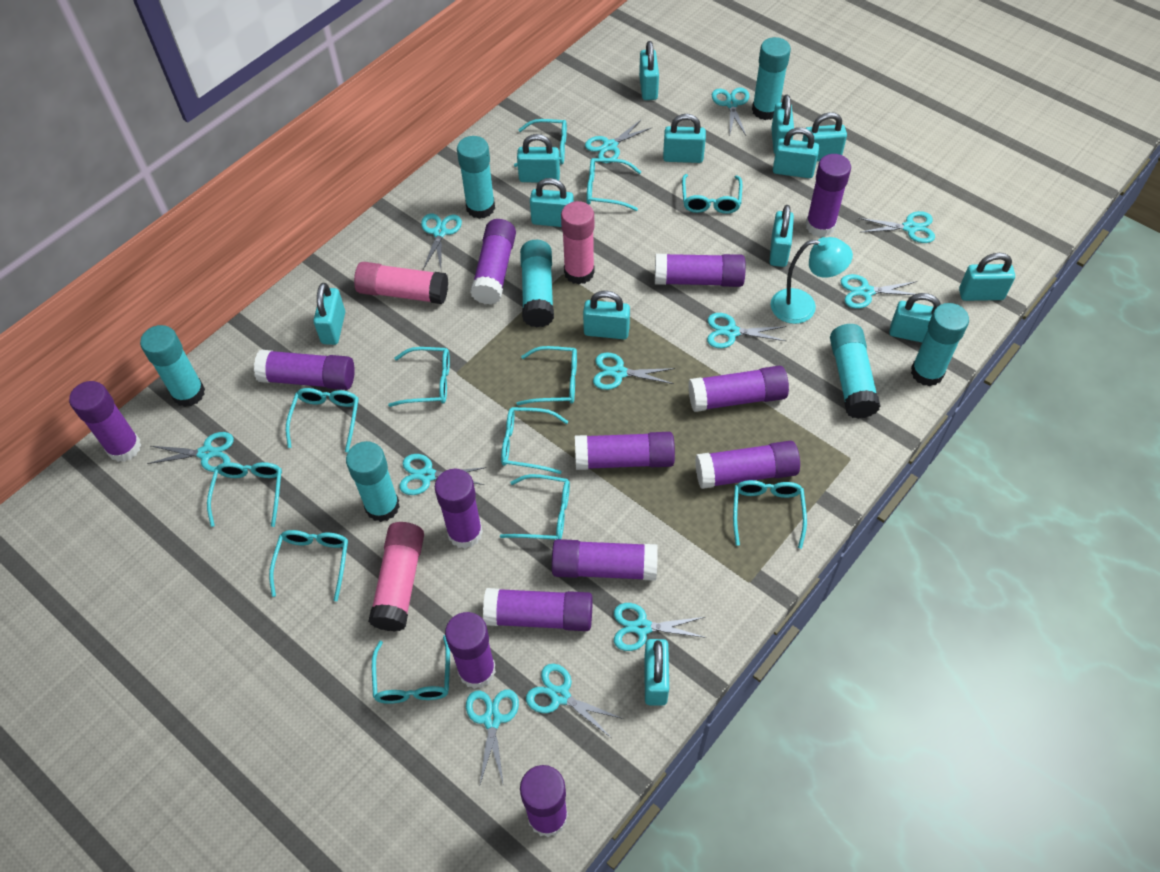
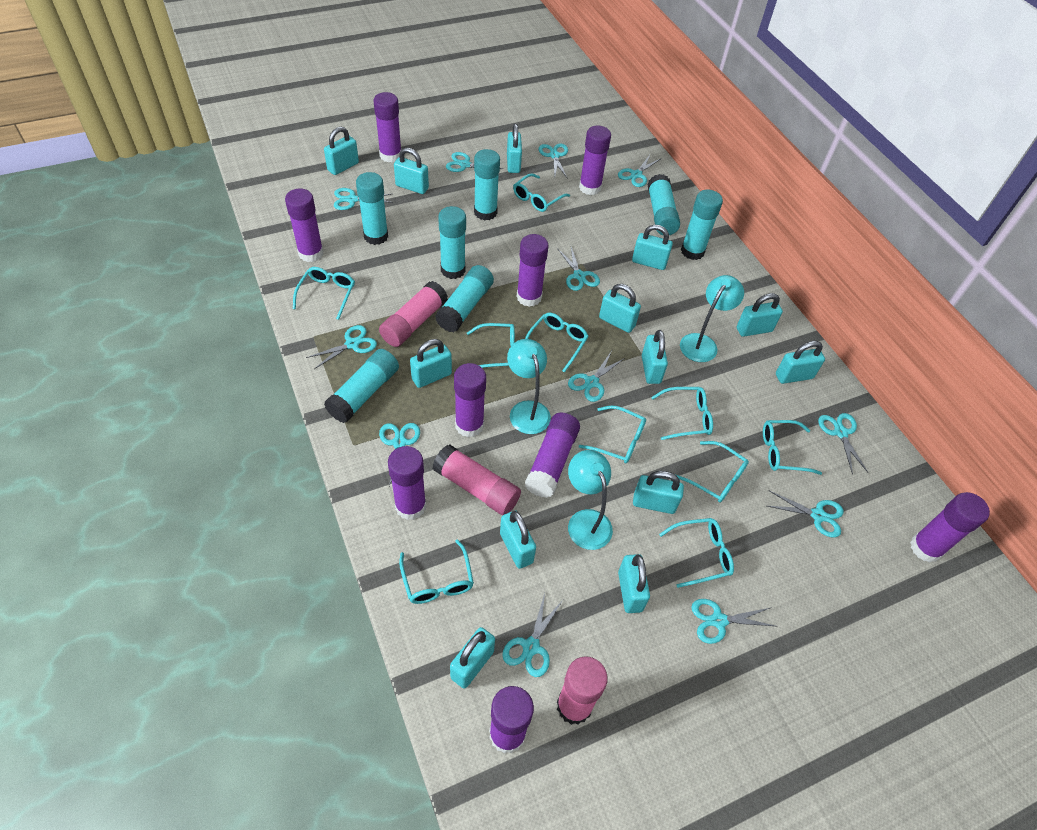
purple glue stick: 13 -> 9
turquoise glasses: 12 -> 10
turquoise lamp: 1 -> 3

